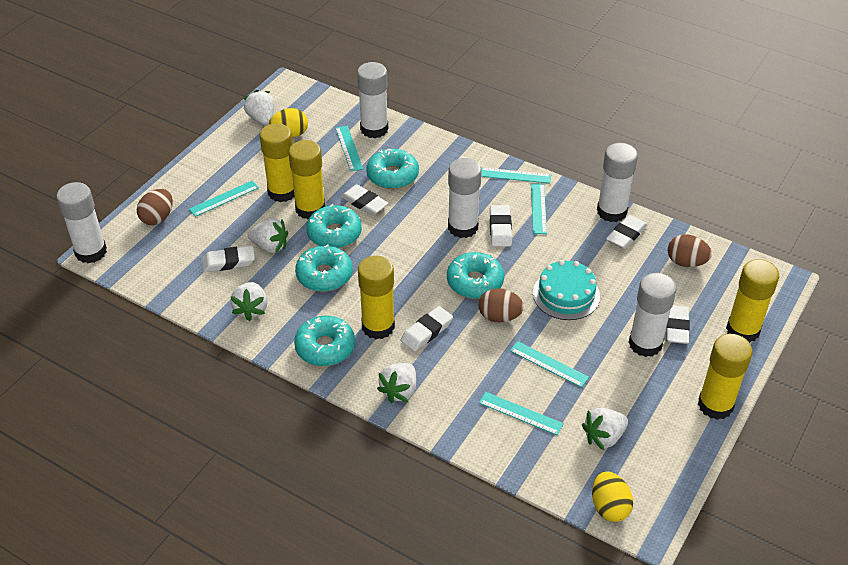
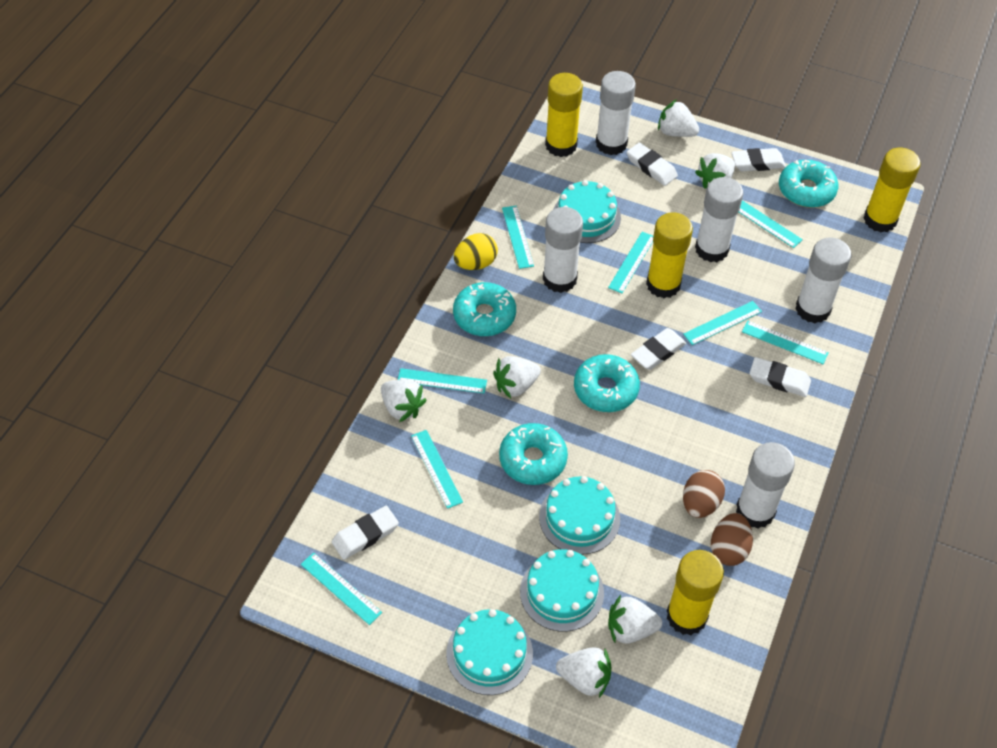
brown egg: 3 -> 2
turquoise cake: 1 -> 4
turquoise donut: 5 -> 4
turquoise ruler: 6 -> 8
white eraser: 6 -> 5
white strawberry: 5 -> 6
yellow egg: 2 -> 1
yellow glue stick: 5 -> 4

